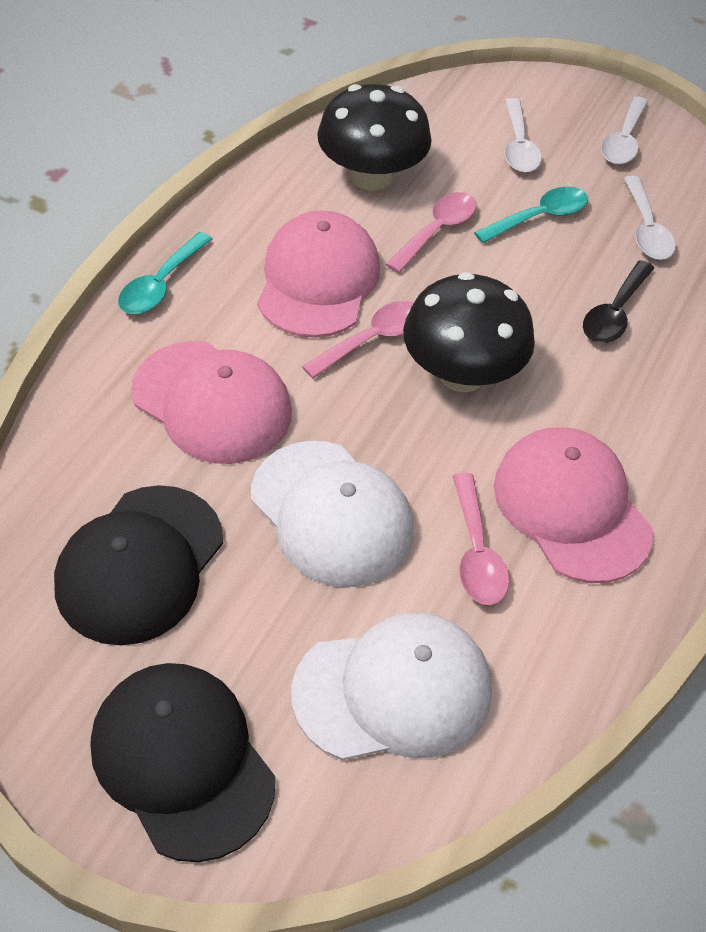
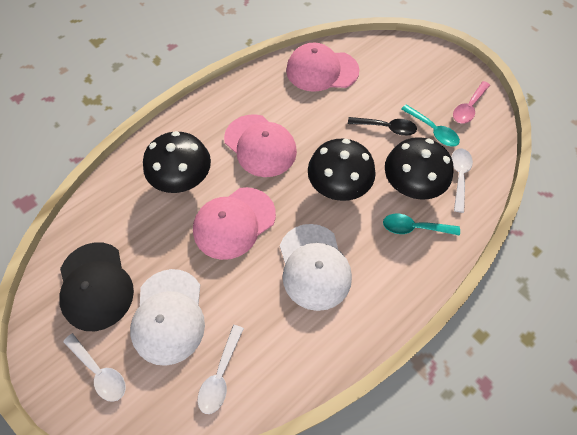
black cap: 2 -> 1
black mushroom: 2 -> 3
pink spoon: 3 -> 1

